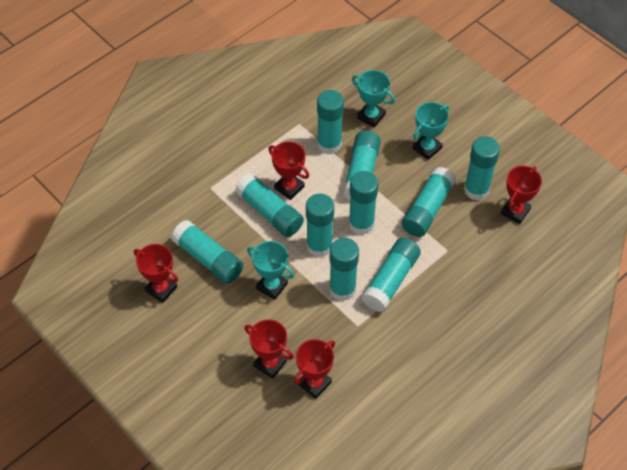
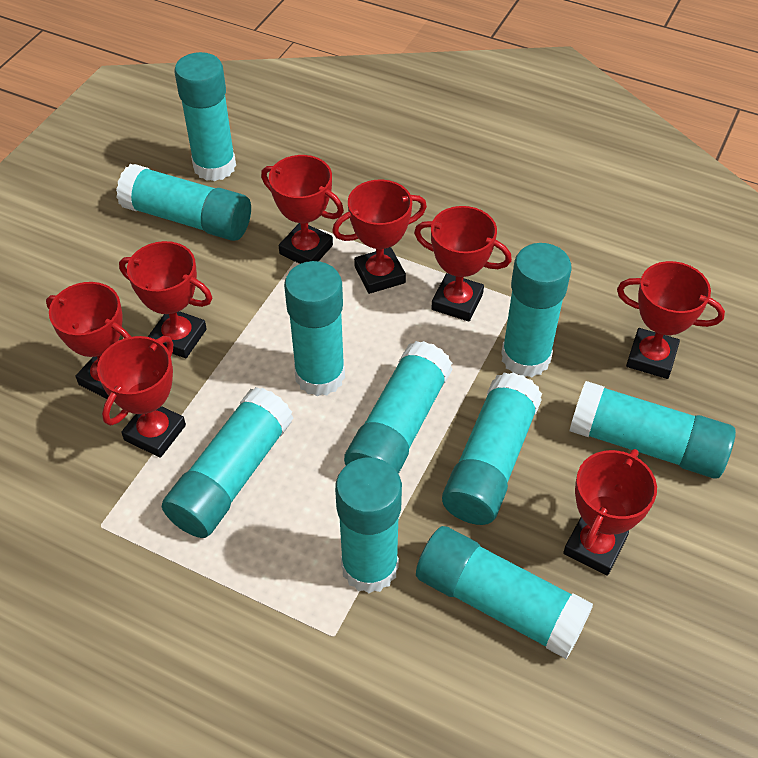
red trophy: 5 -> 8
turquoise trophy: 3 -> 0

